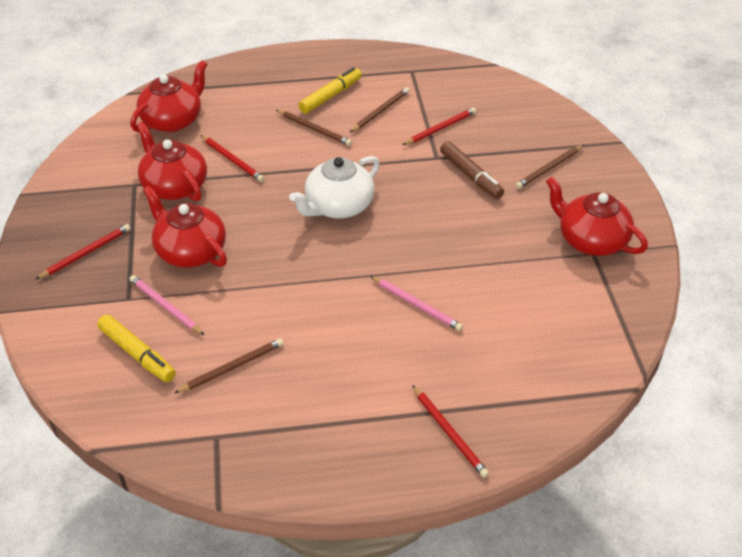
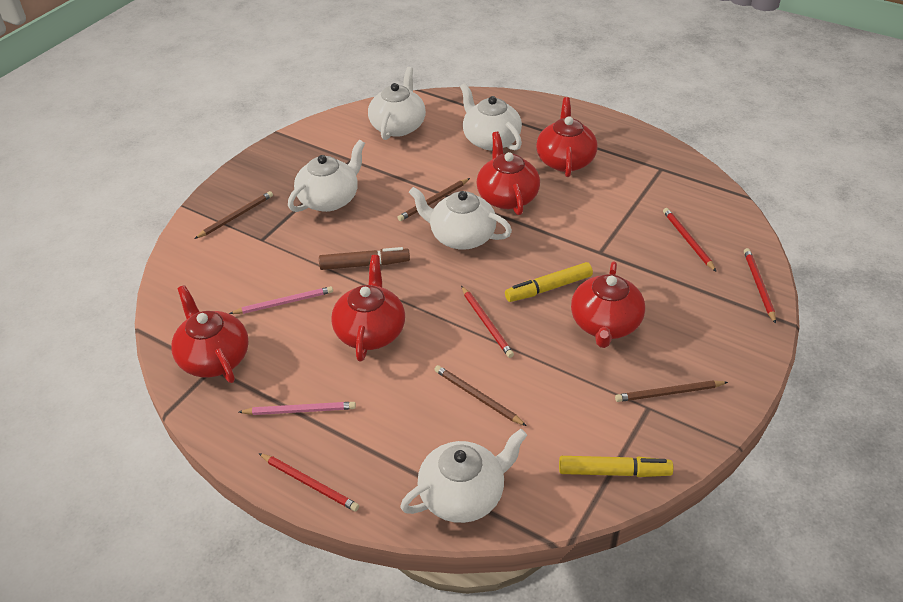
red teapot: 4 -> 5
white teapot: 1 -> 5

